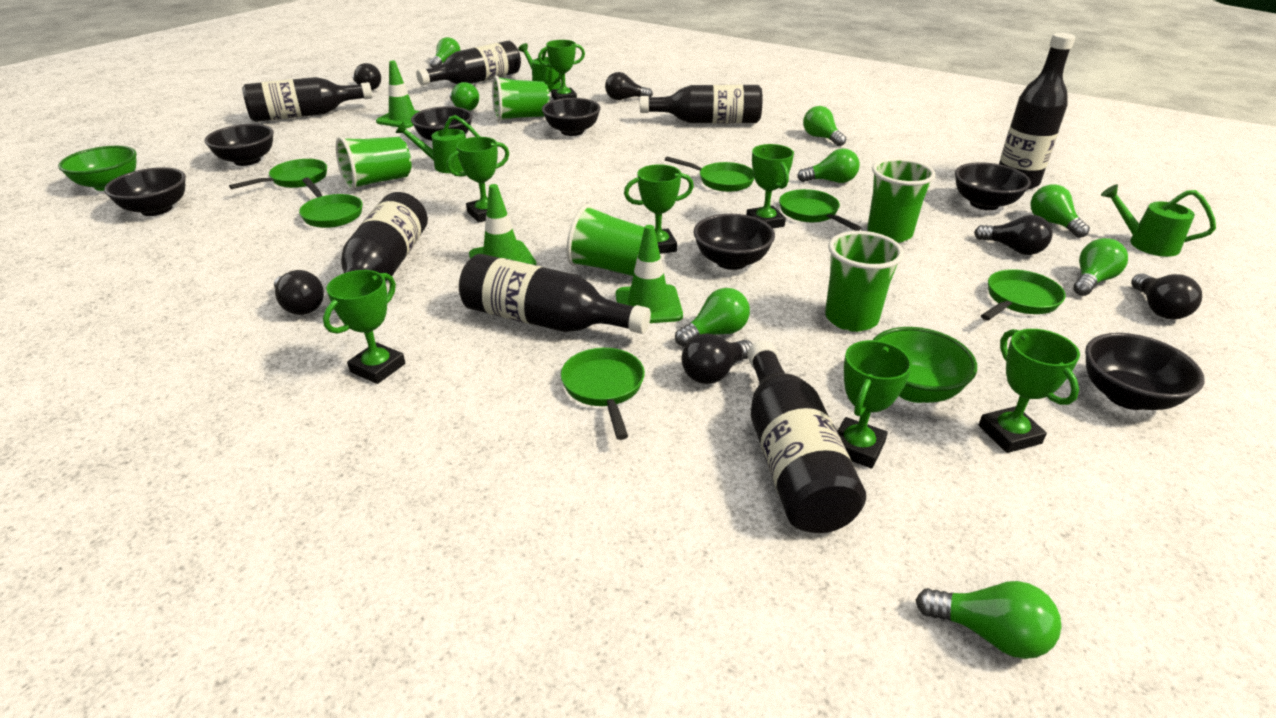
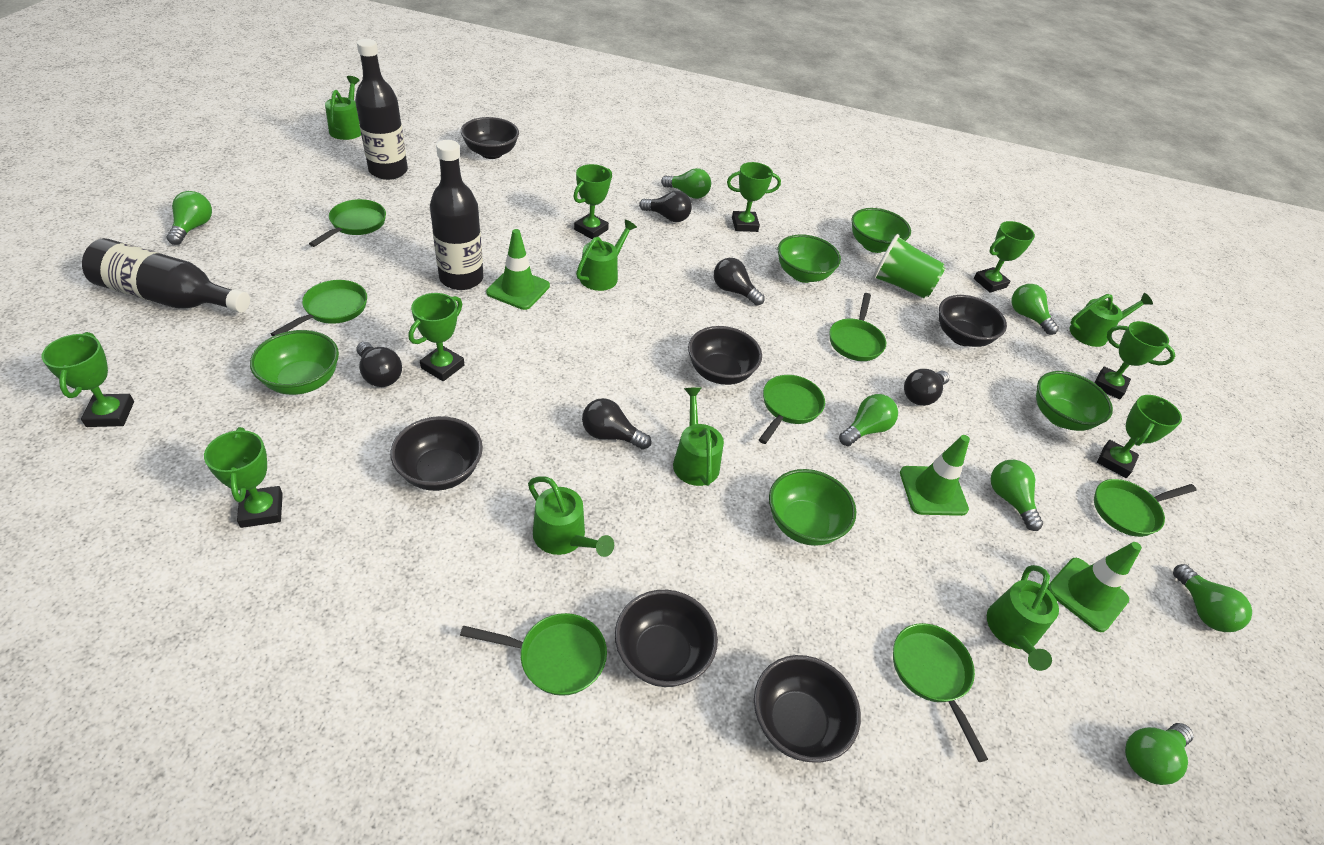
black bottle: 7 -> 3
black bowl: 7 -> 6
black light bulb: 6 -> 5
green bowl: 2 -> 5
green cup: 5 -> 1
green light bulb: 8 -> 7
green pan: 6 -> 7
green trophy: 7 -> 8
green watering can: 3 -> 6

